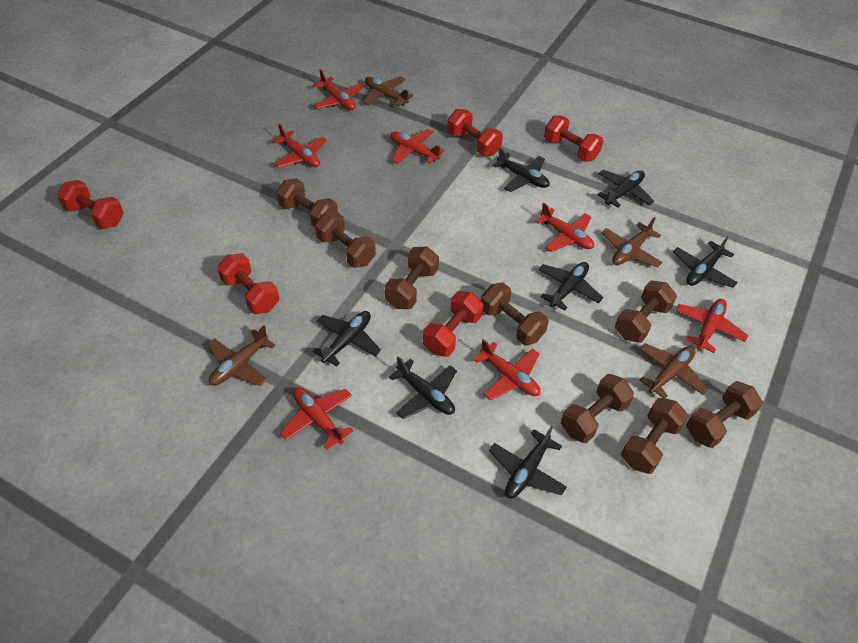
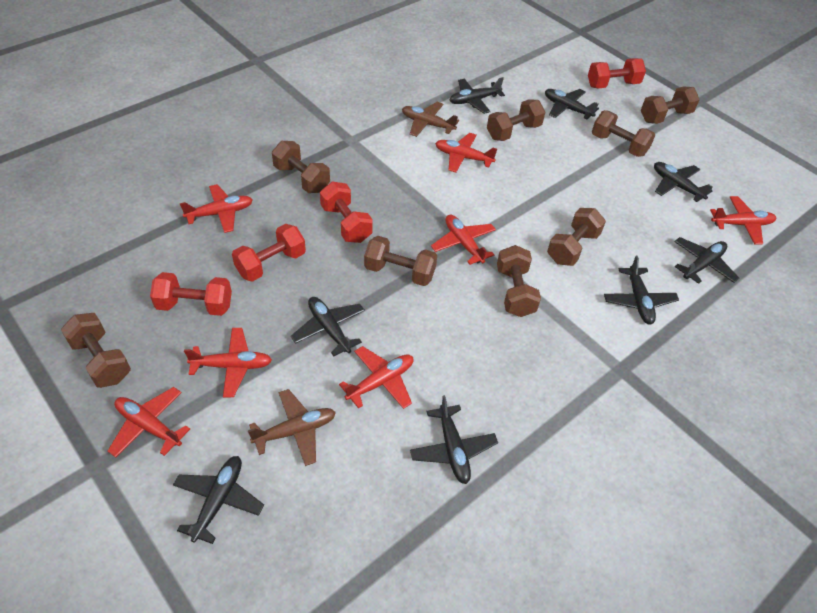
black plane: 7 -> 8
brown plane: 4 -> 2
red dumbbell: 5 -> 4

